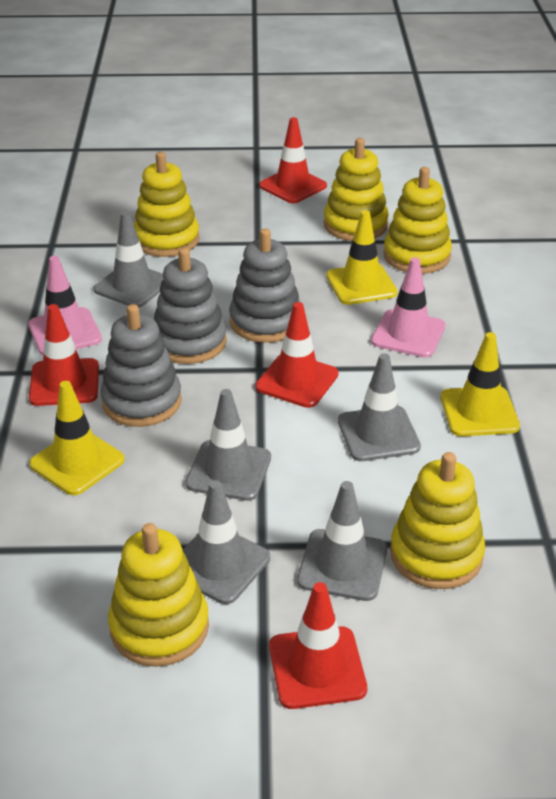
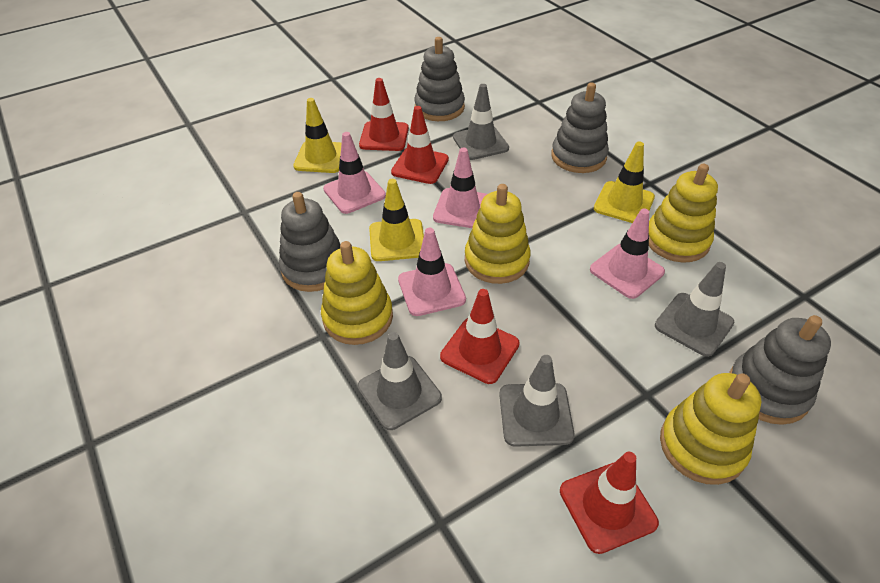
grey stacking toy: 3 -> 4
grey traffic cone: 5 -> 4
pink traffic cone: 2 -> 4
yellow stacking toy: 5 -> 4

